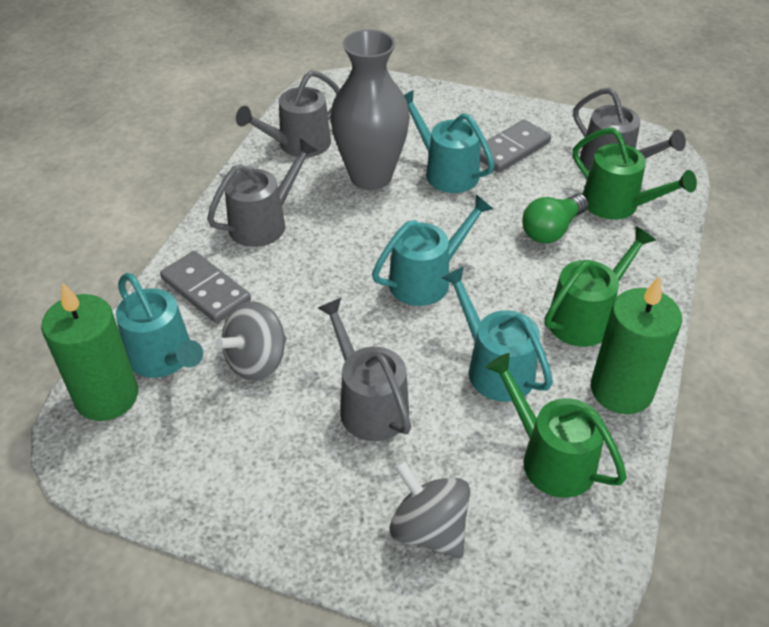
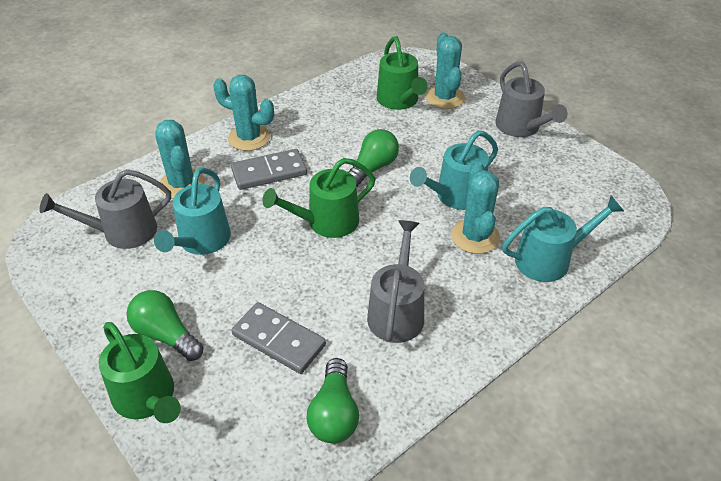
green candle: 2 -> 0
green light bulb: 1 -> 3
grey spinning top: 2 -> 0
grey vase: 1 -> 0
grey watering can: 4 -> 3
turquoise cactus: 0 -> 4
turquoise watering can: 4 -> 3

